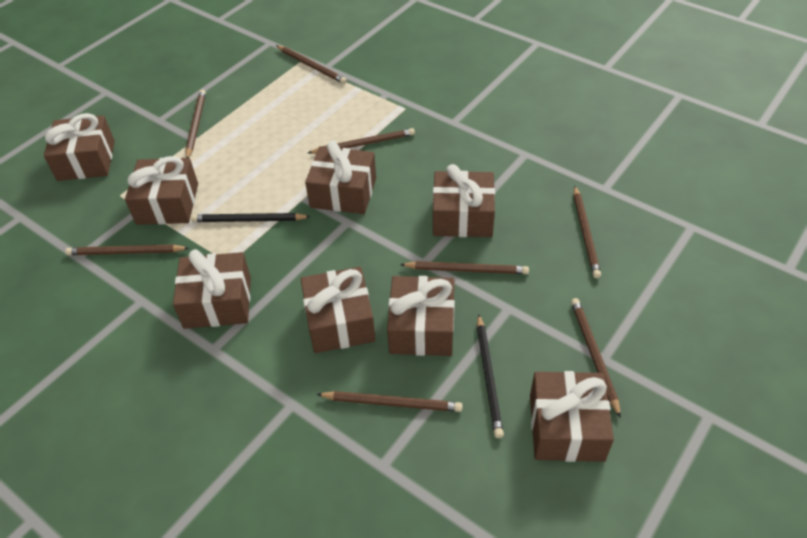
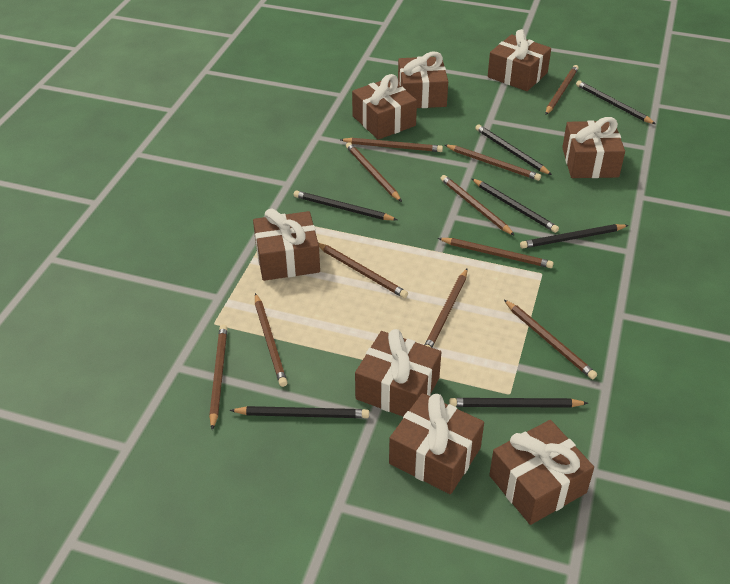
black pencil: 2 -> 7
brown pencil: 8 -> 11

